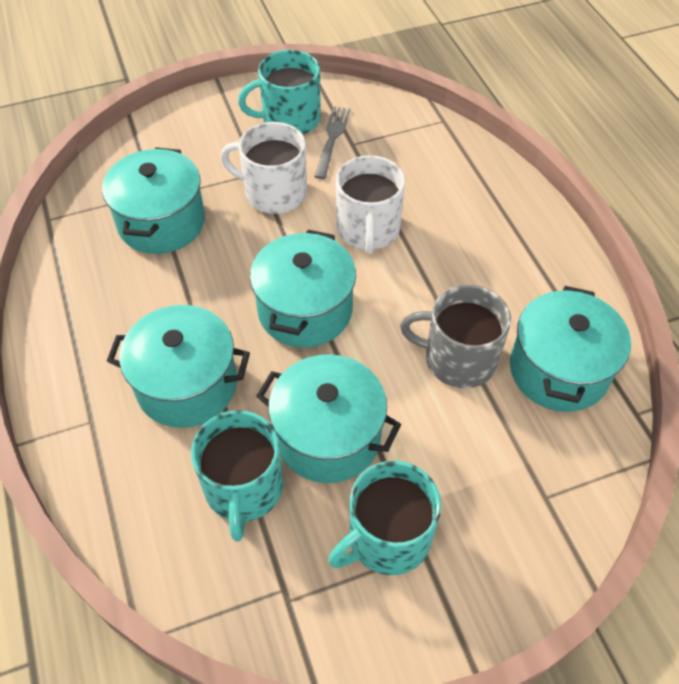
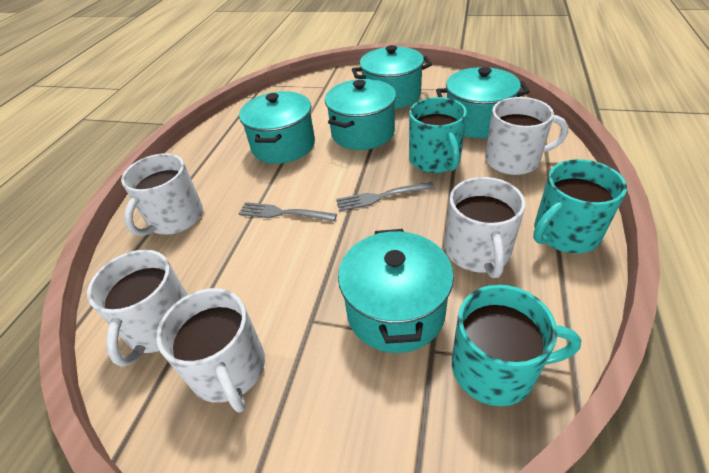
grey fork: 1 -> 2
grey mug: 1 -> 0
white mug: 2 -> 5

